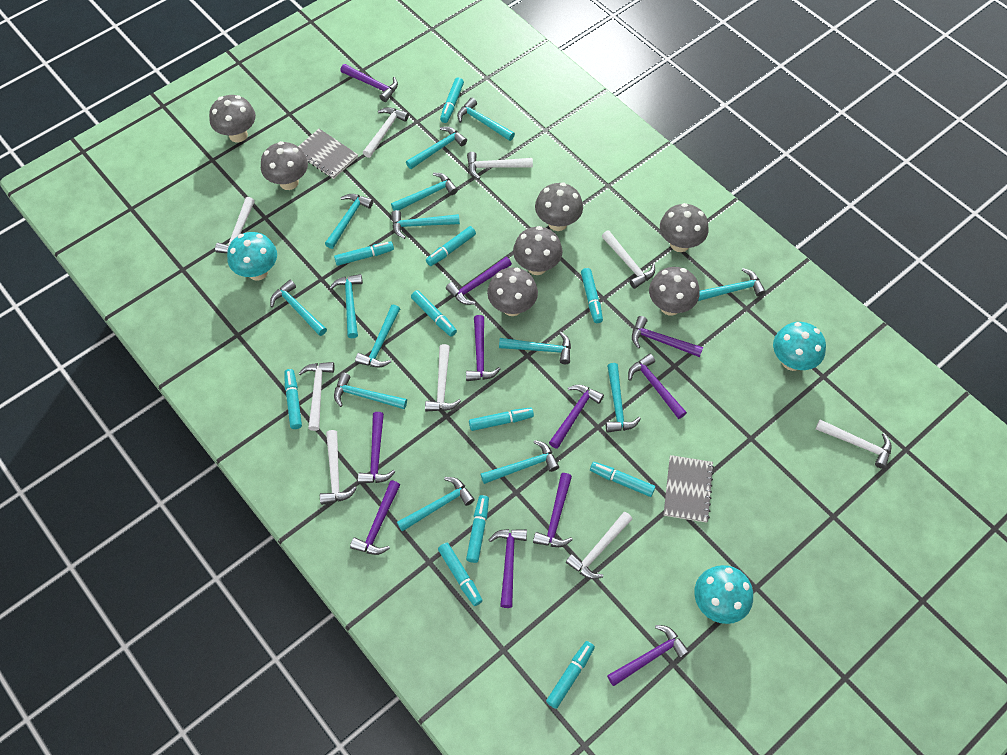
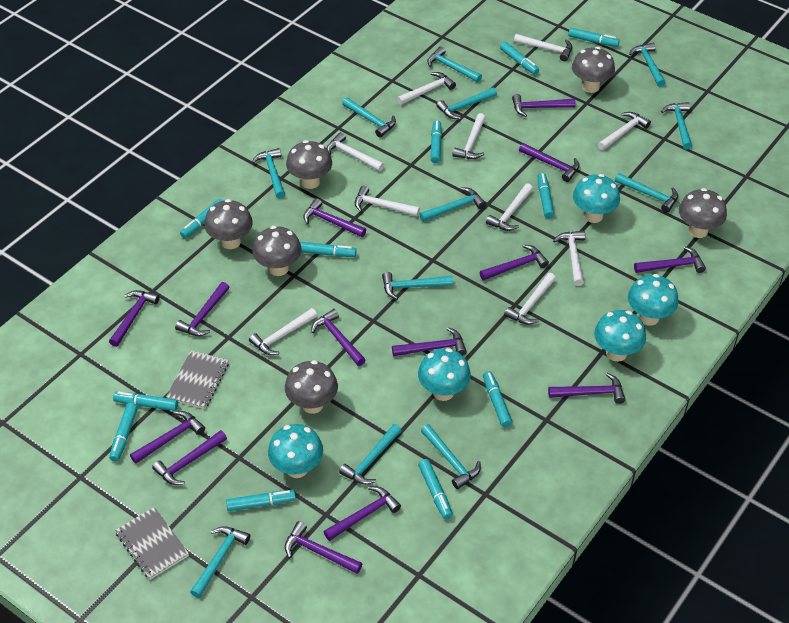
grey mushroom: 7 -> 6
purple hammer: 11 -> 14
turquoise hammer: 14 -> 12
turquoise mushroom: 3 -> 5
white hammer: 9 -> 10

